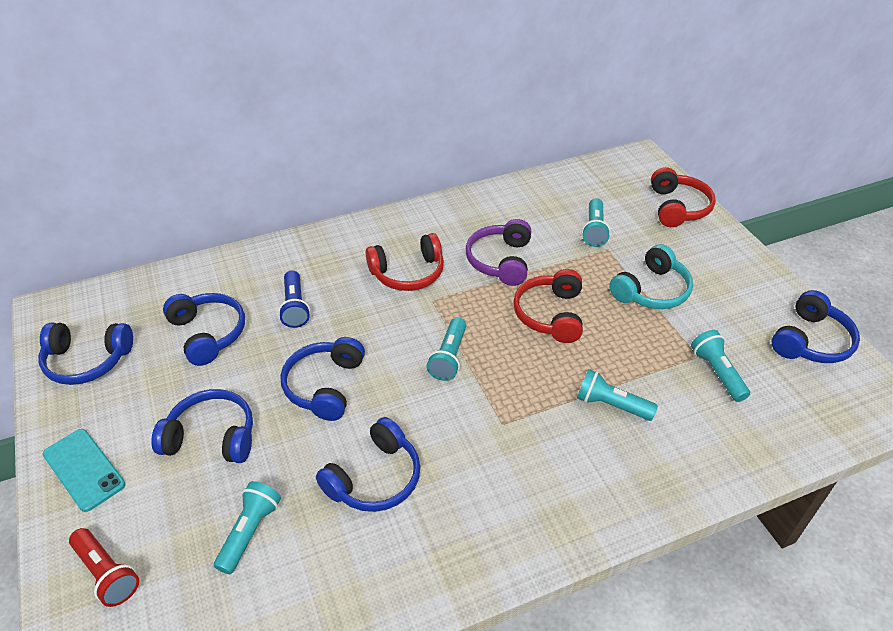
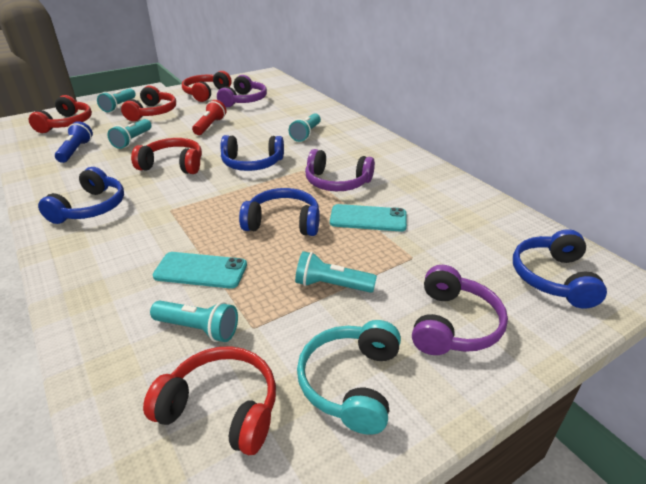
blue headphones: 6 -> 4
purple headphones: 1 -> 3
red headphones: 3 -> 5
turquoise phone: 1 -> 2

